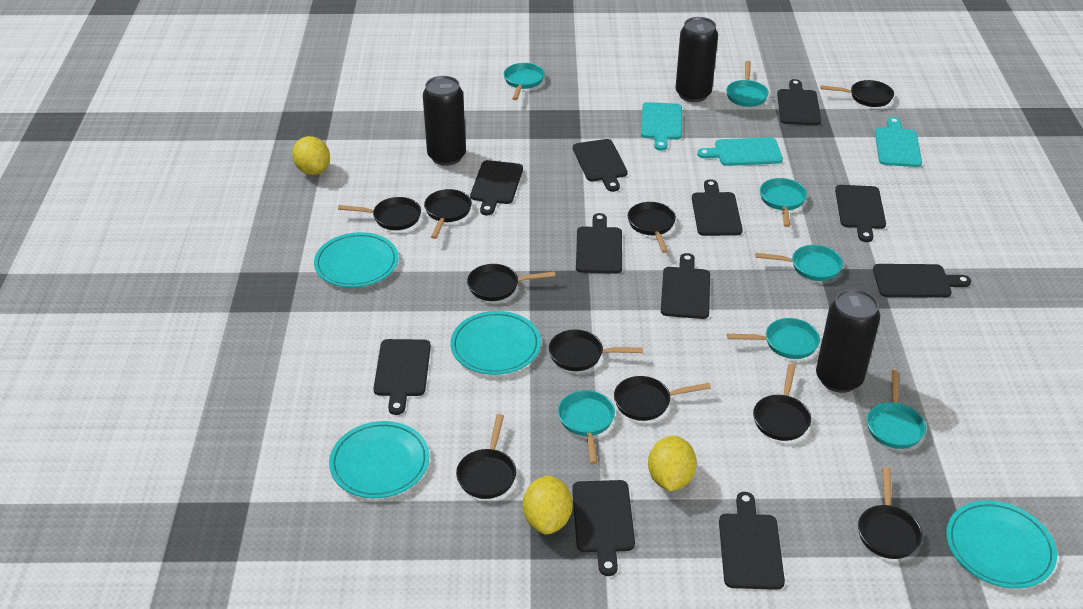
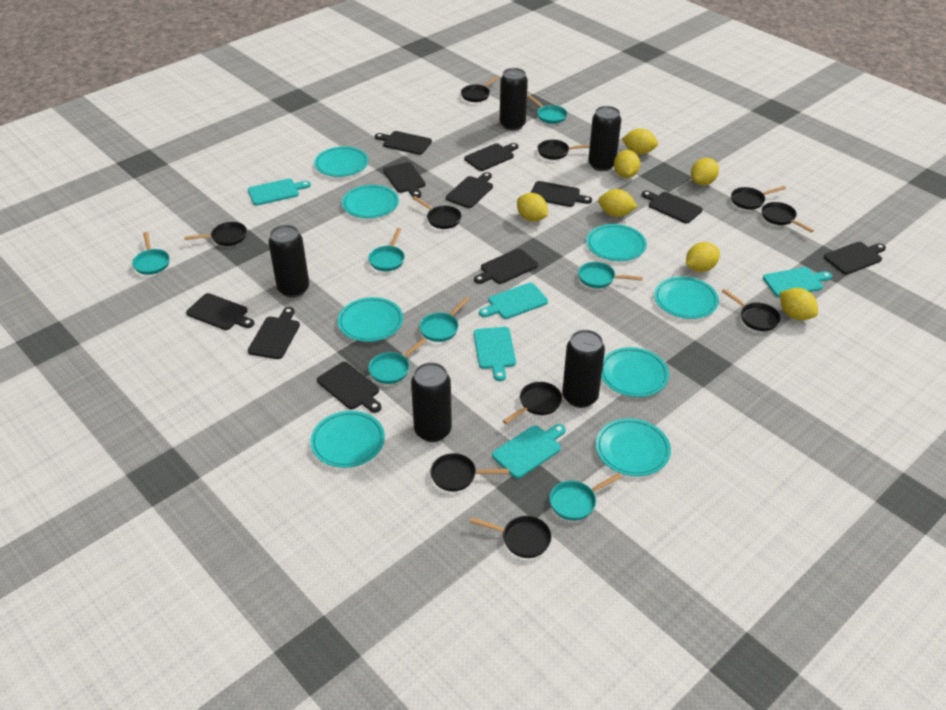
black can: 3 -> 5
turquoise cutting board: 3 -> 5
turquoise plate: 4 -> 8
yellow lemon: 3 -> 7

